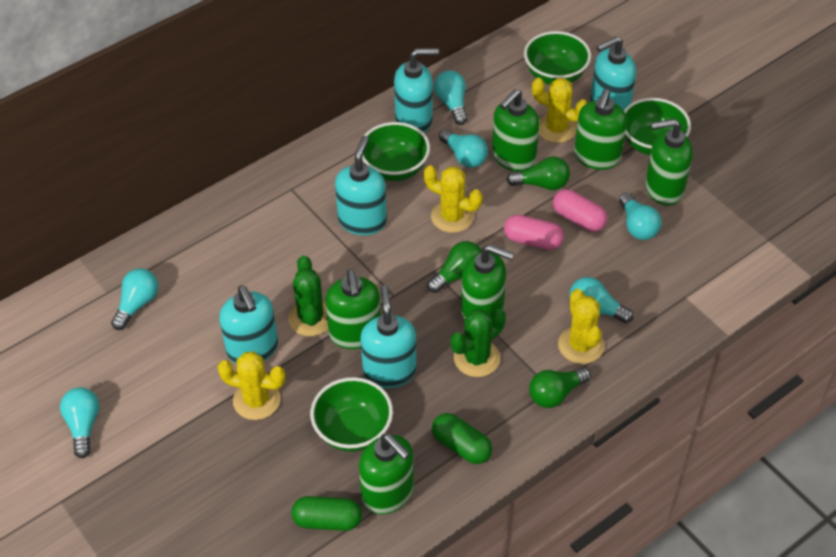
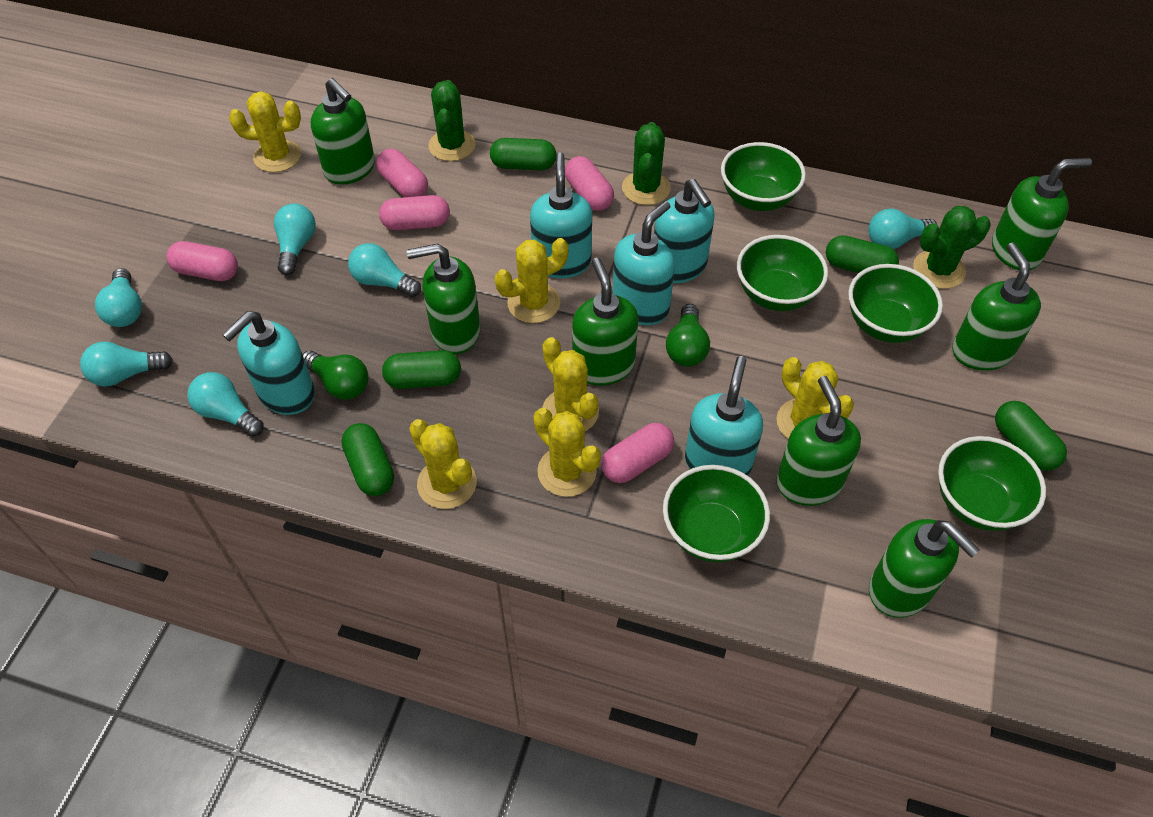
green bowl: 4 -> 5
green cactus: 2 -> 3
green capsule: 2 -> 5
green light bulb: 3 -> 2
green soap dispenser: 6 -> 7
pink capsule: 2 -> 5
yellow cactus: 4 -> 6

